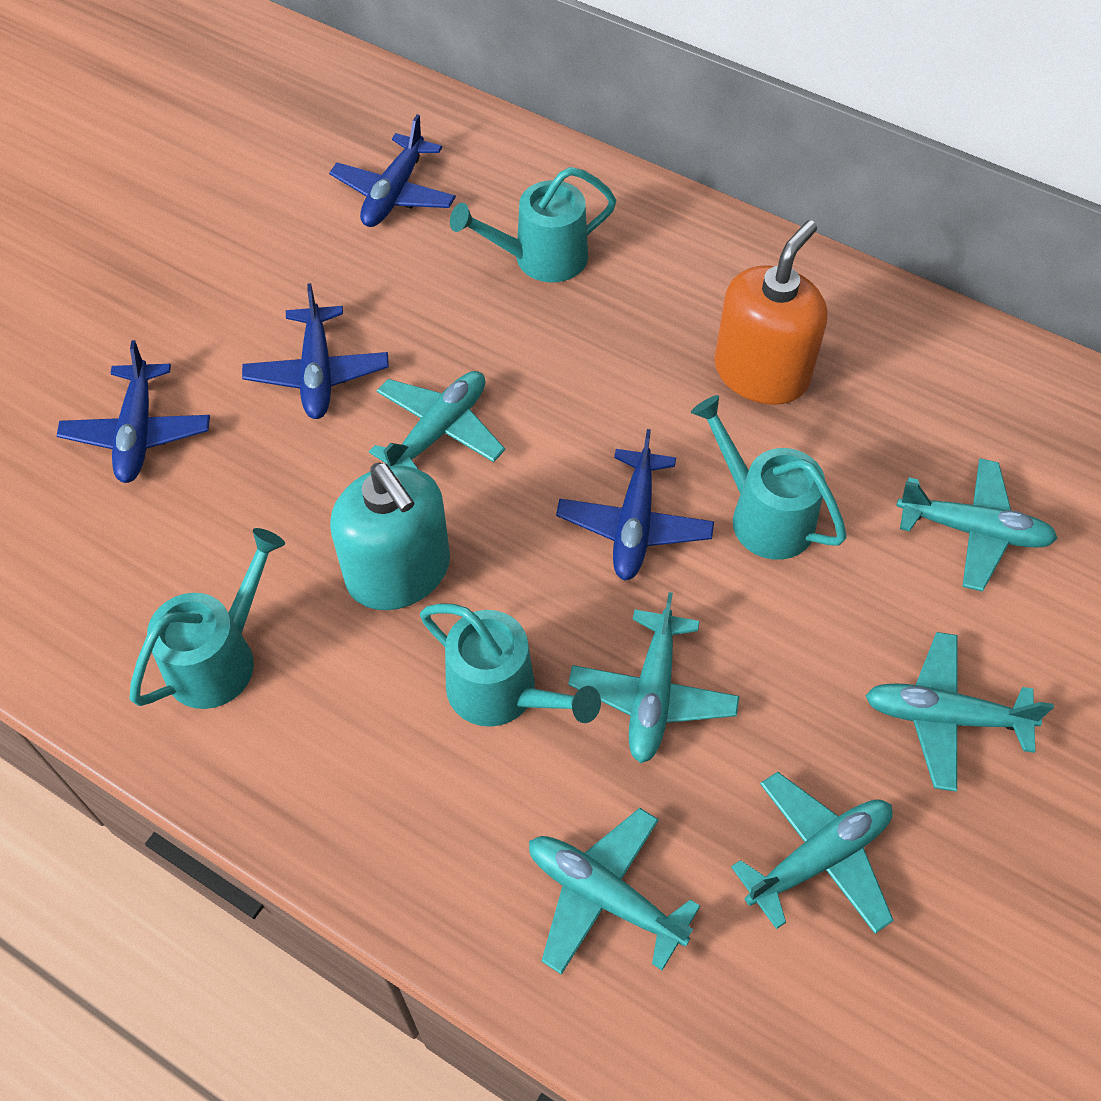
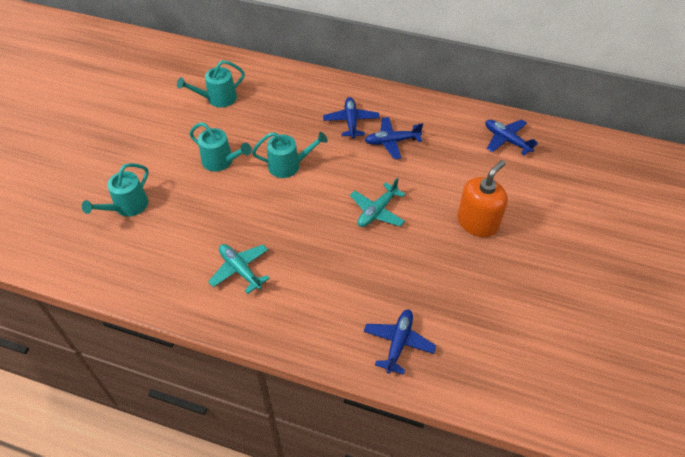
turquoise plane: 6 -> 2
turquoise soap dispenser: 1 -> 0

